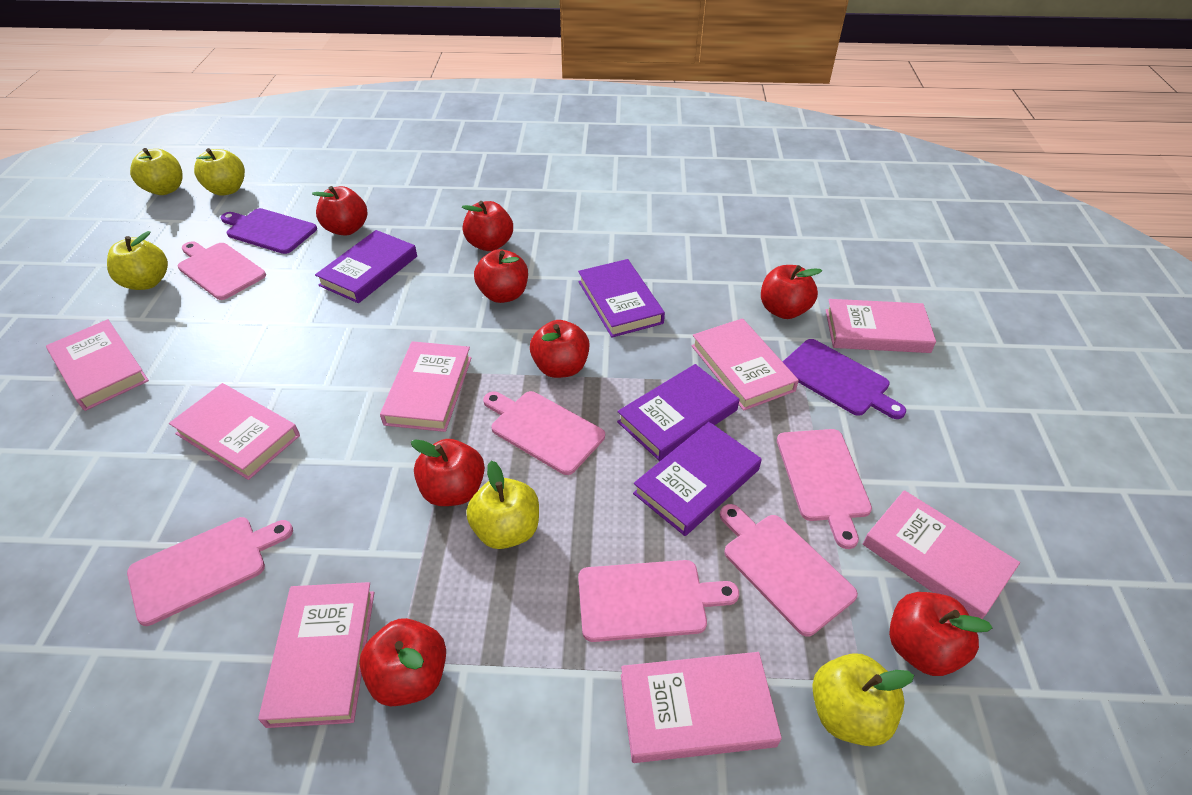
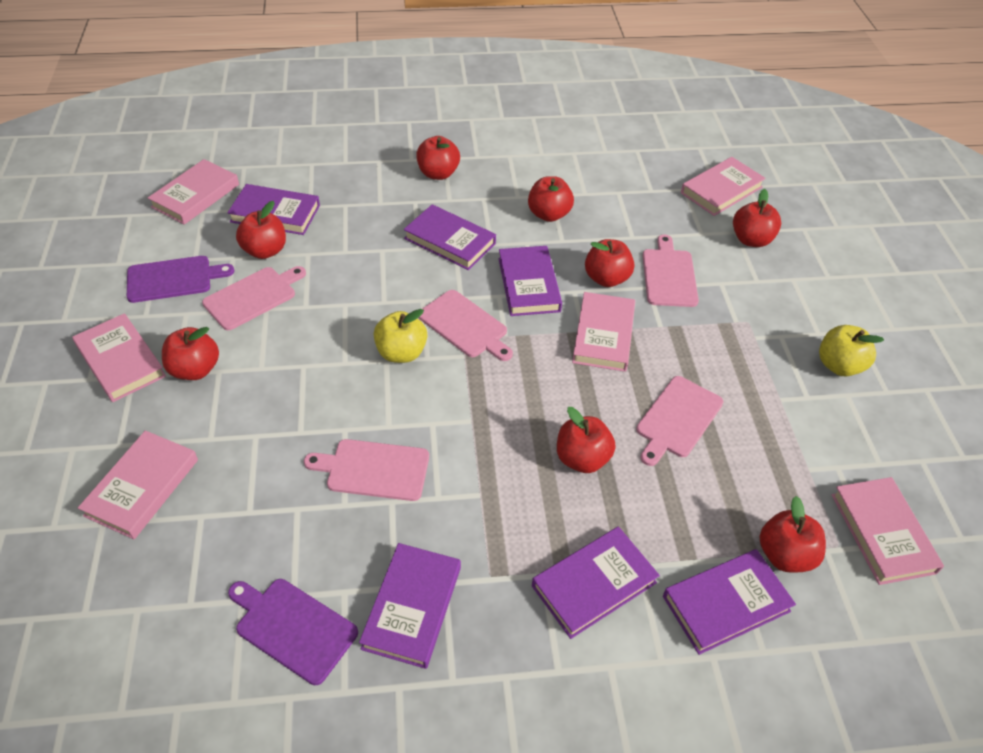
pink book: 8 -> 6
pink cutting board: 6 -> 5
purple book: 4 -> 6
yellow apple: 5 -> 2

